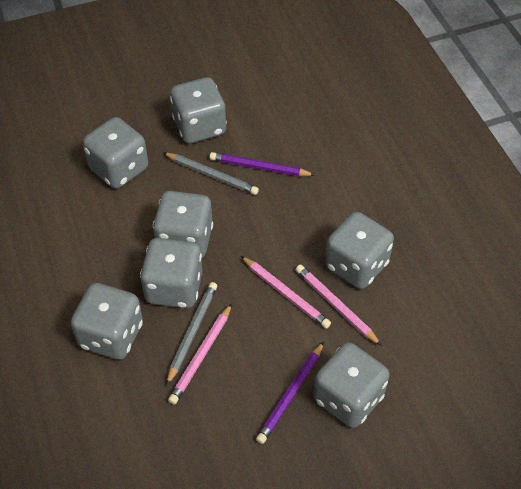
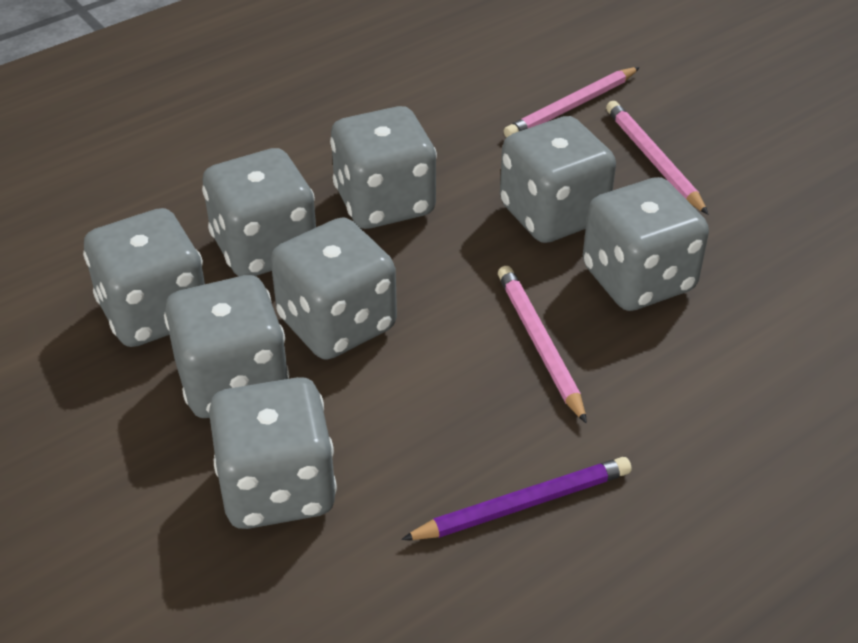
grey dice: 7 -> 8
grey pencil: 2 -> 0
purple pencil: 2 -> 1

